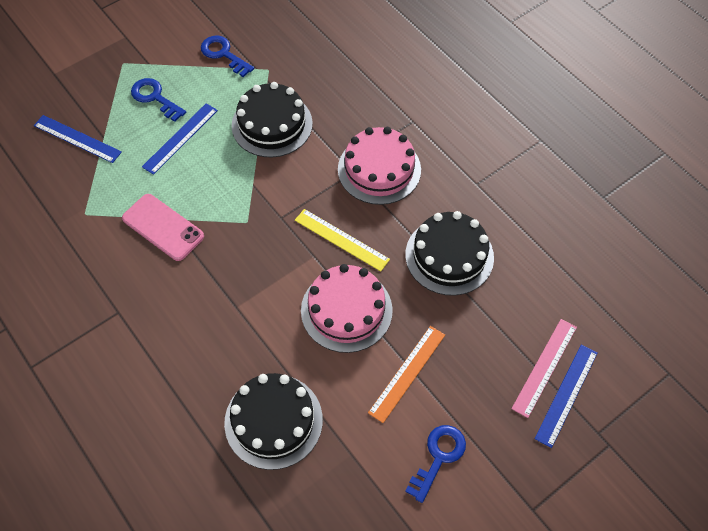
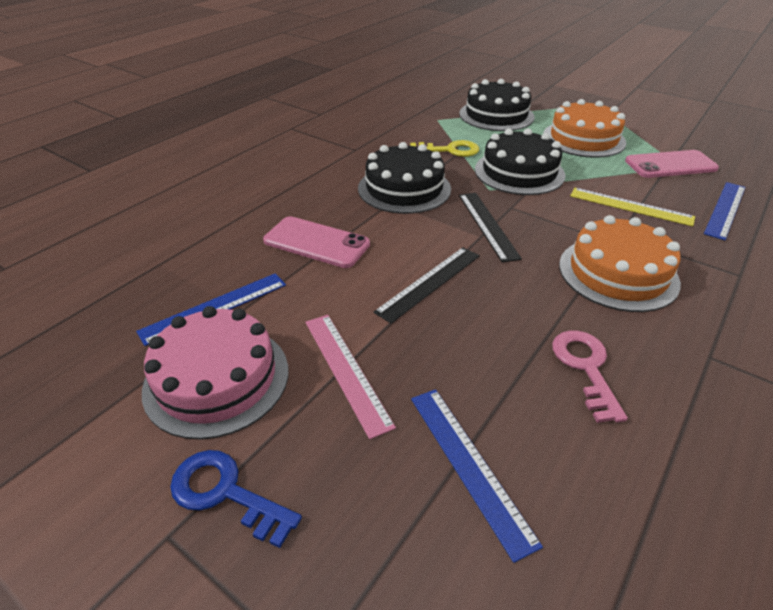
black ruler: 0 -> 2
blue key: 3 -> 1
orange cake: 0 -> 2
orange ruler: 1 -> 0
pink cake: 2 -> 1
pink key: 0 -> 1
pink phone: 1 -> 2
yellow key: 0 -> 1

